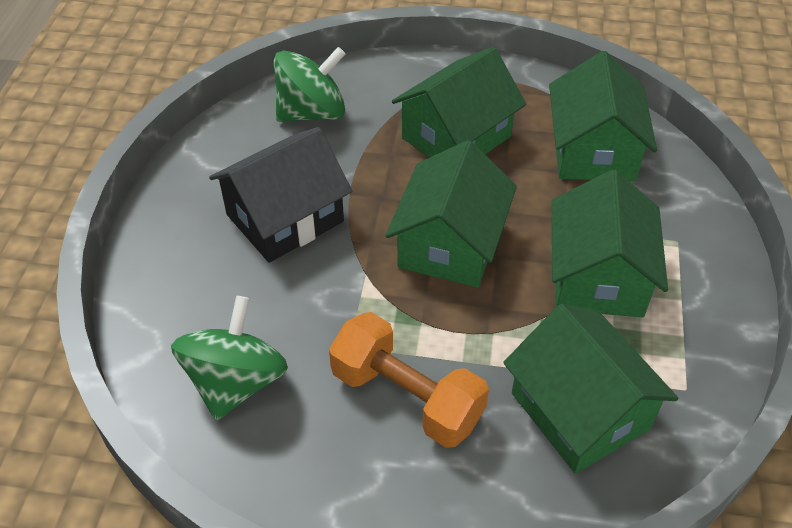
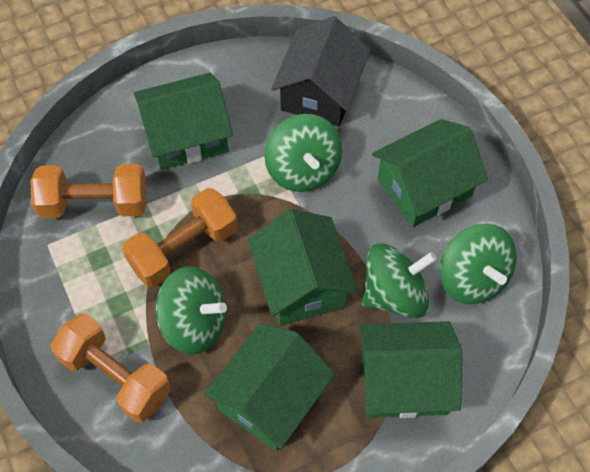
green spinning top: 2 -> 4
orange dumbbell: 1 -> 3

